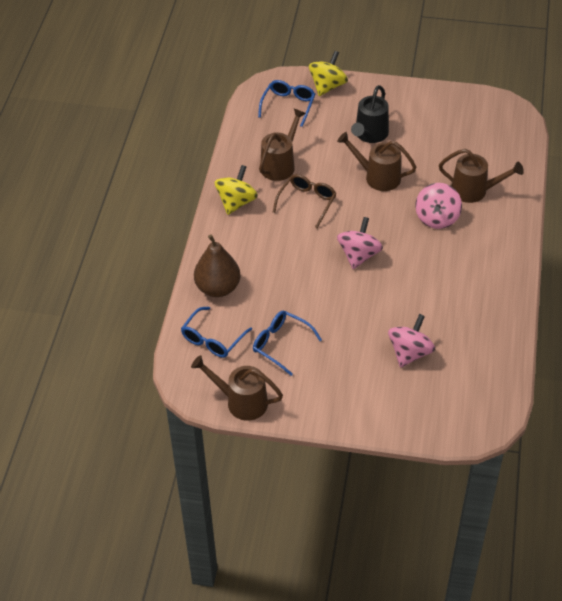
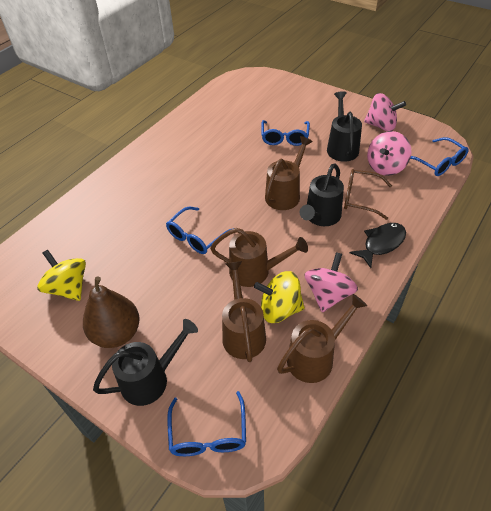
black fish: 0 -> 1
black watering can: 1 -> 3
blue glasses: 3 -> 4

